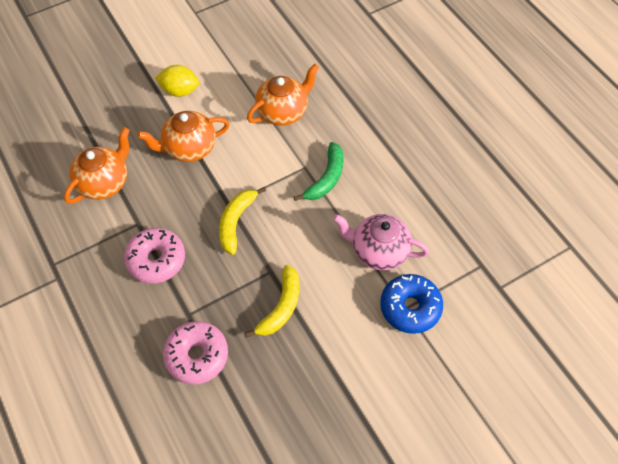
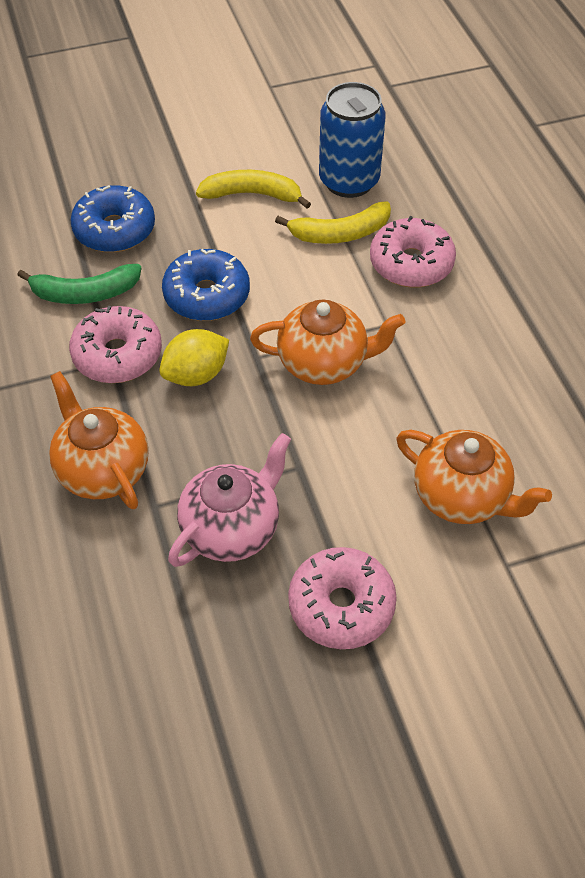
blue can: 0 -> 1
blue donut: 1 -> 2
pink donut: 2 -> 3

